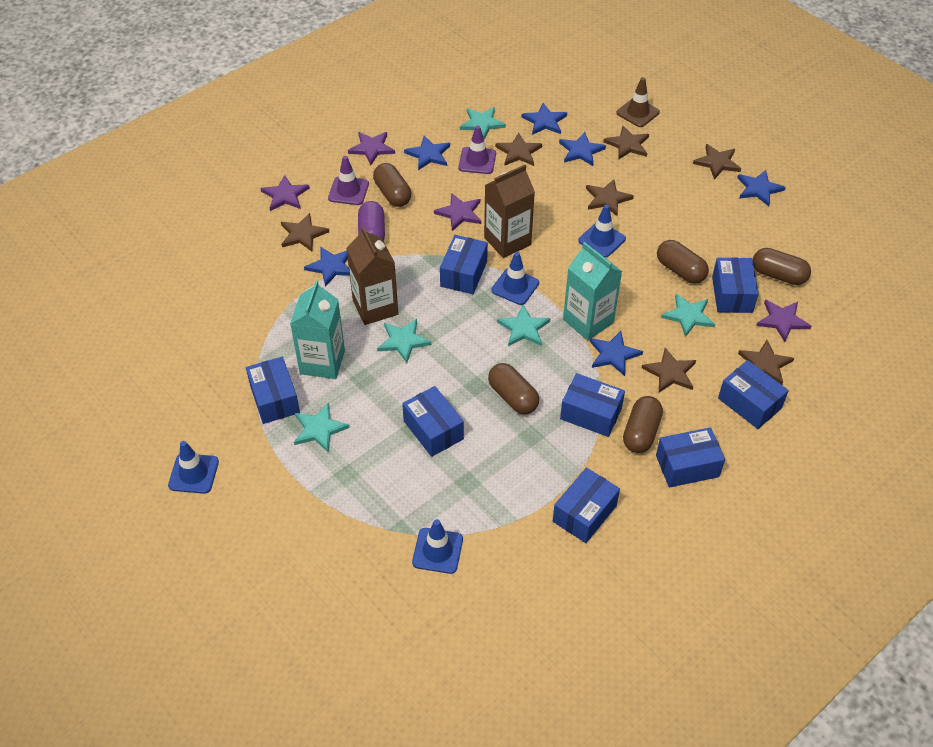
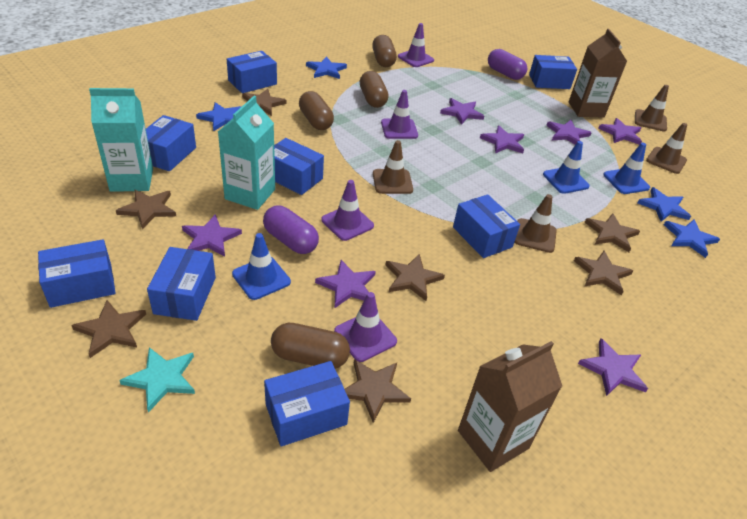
blue star: 6 -> 4
blue traffic cone: 4 -> 3
brown capsule: 5 -> 4
brown traffic cone: 1 -> 4
purple capsule: 1 -> 2
purple star: 4 -> 7
purple traffic cone: 2 -> 4
turquoise star: 5 -> 1

